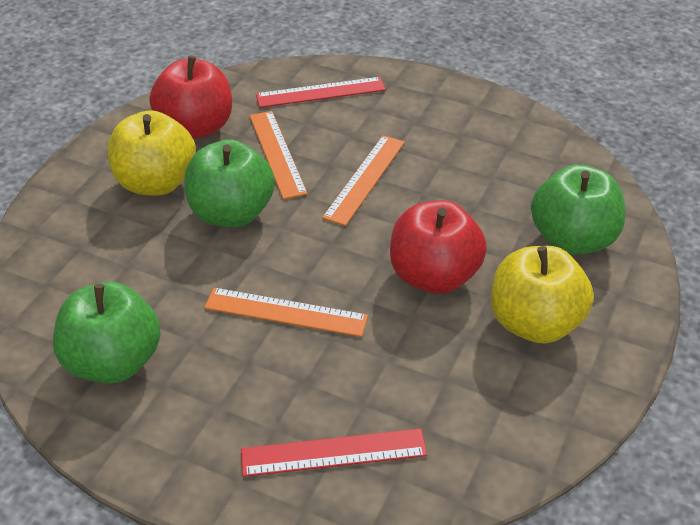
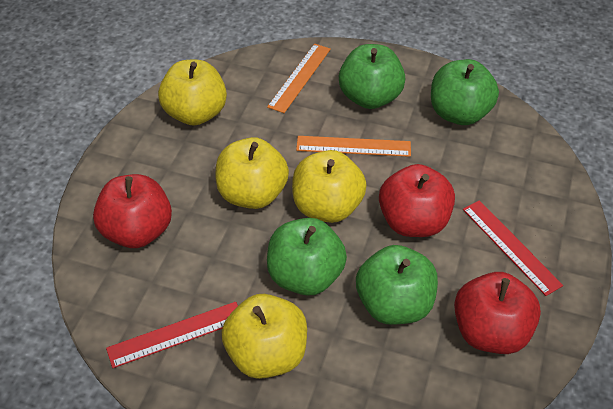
green apple: 3 -> 4
orange ruler: 3 -> 2
red apple: 2 -> 3
yellow apple: 2 -> 4

